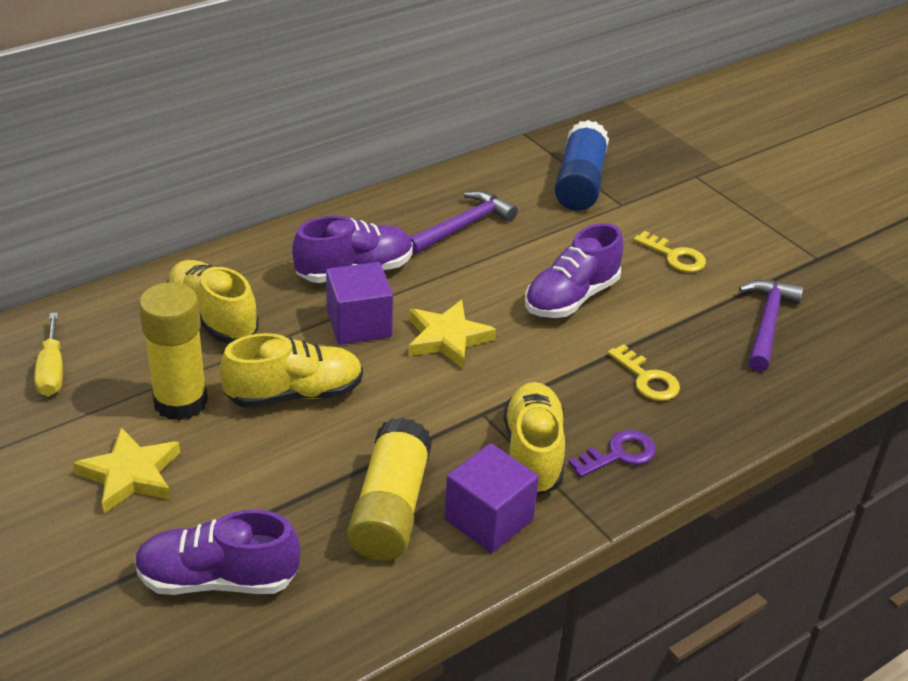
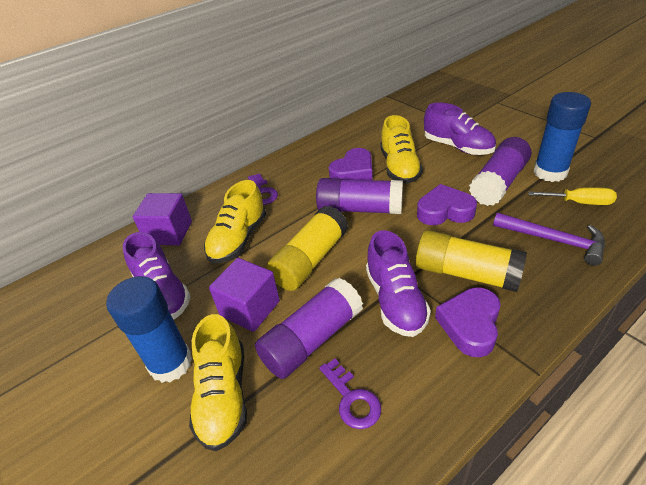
blue glue stick: 1 -> 2
purple glue stick: 0 -> 3
purple hammer: 2 -> 1
purple heart: 0 -> 3
purple key: 1 -> 2
yellow key: 2 -> 0
yellow star: 2 -> 0

